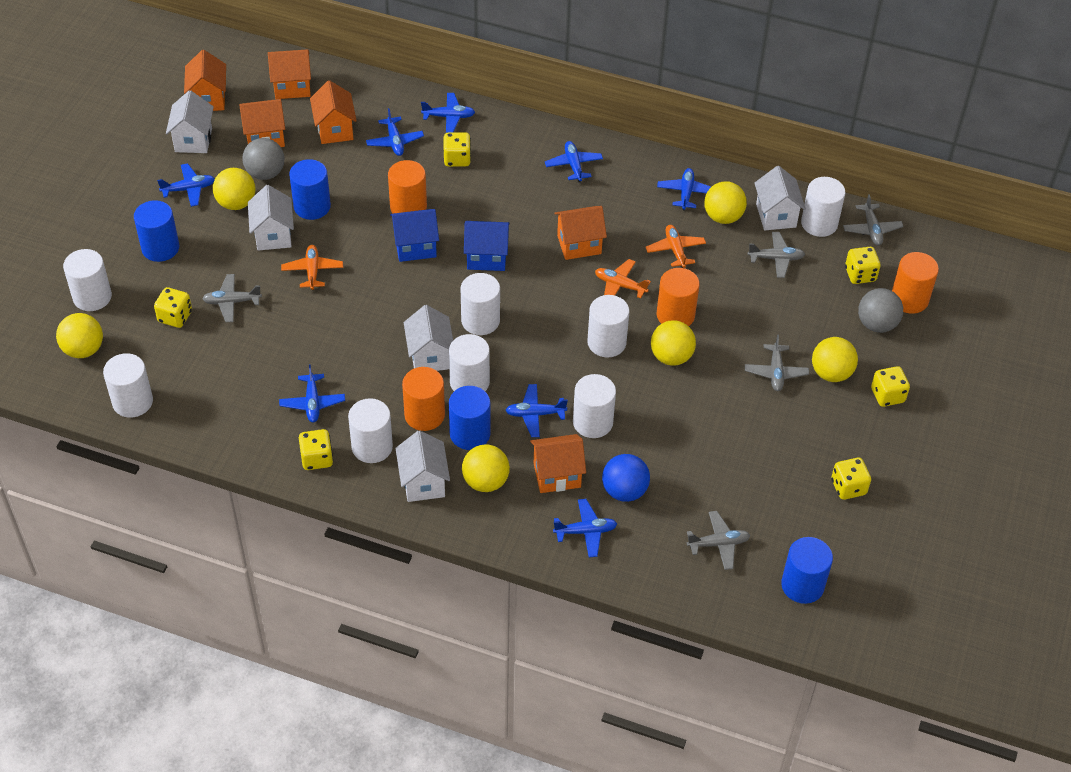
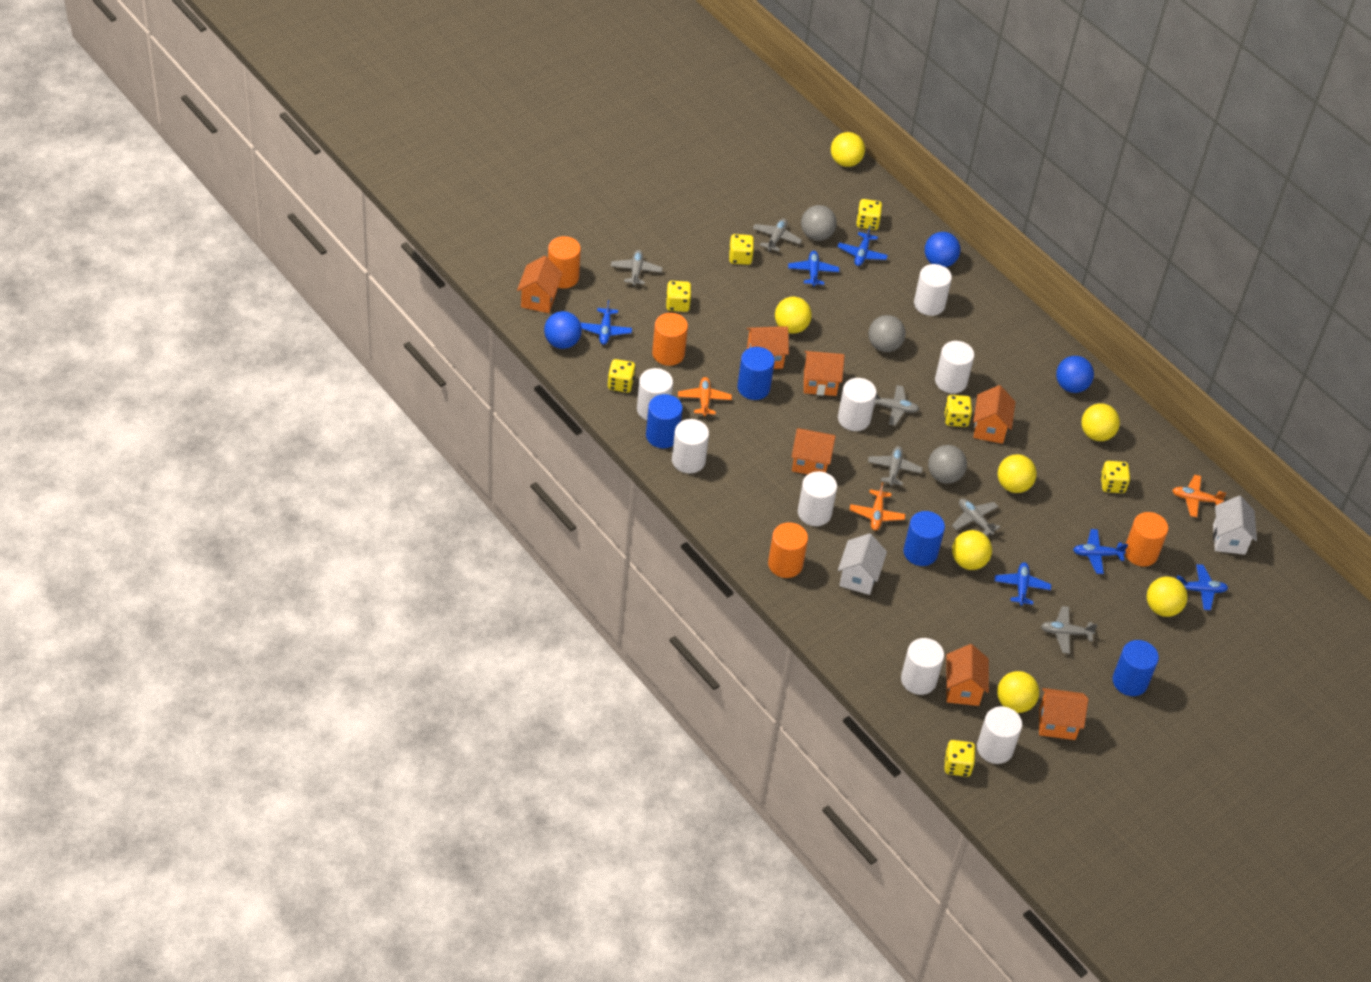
blue ball: 1 -> 3
blue house: 2 -> 0
blue plane: 8 -> 6
grey ball: 2 -> 3
grey plane: 5 -> 6
orange house: 6 -> 7
white house: 5 -> 2
yellow ball: 6 -> 7
yellow dice: 6 -> 7

